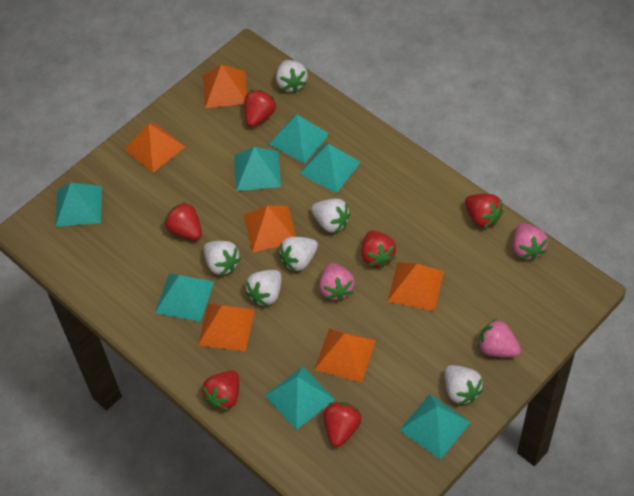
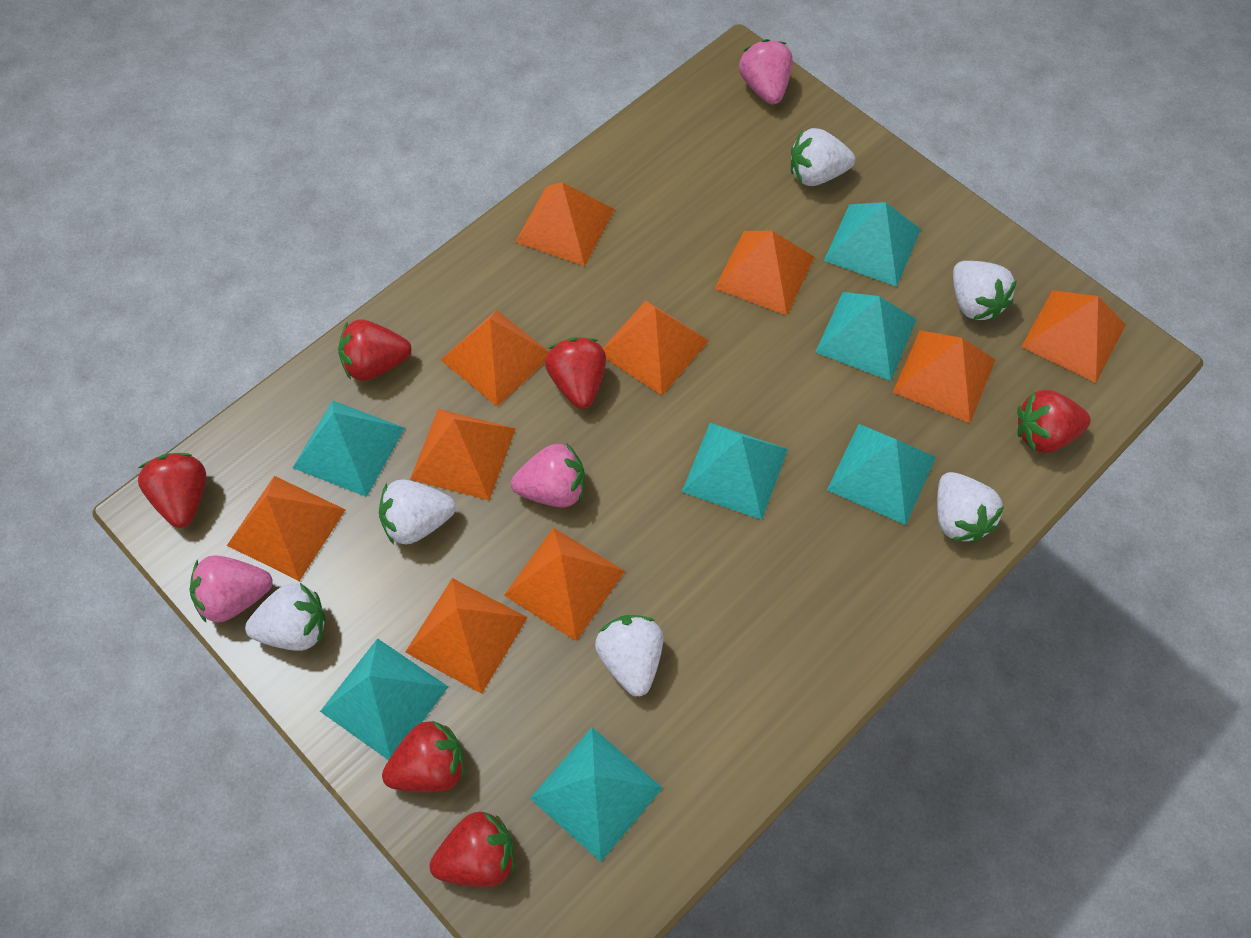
orange pyramid: 6 -> 10

